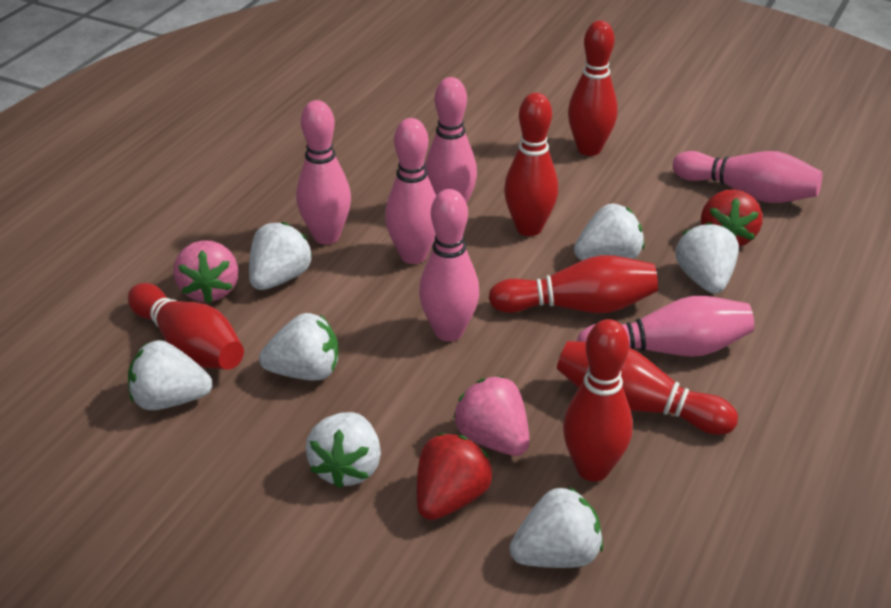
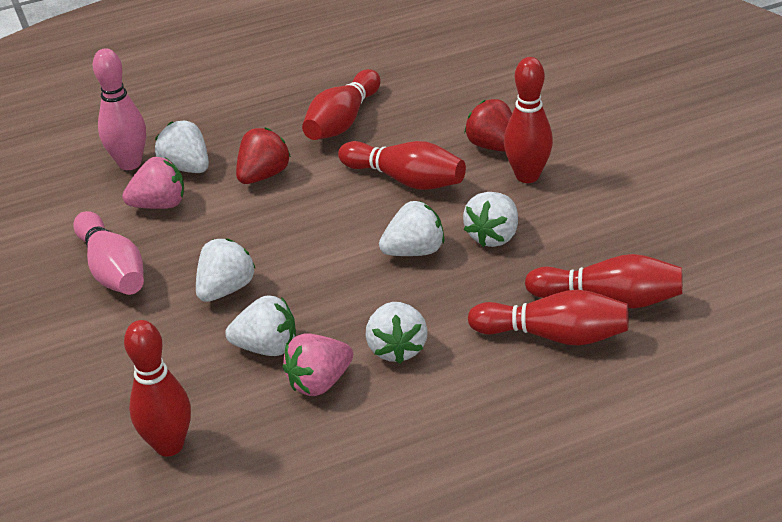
pink bowling pin: 6 -> 2
white strawberry: 7 -> 6

